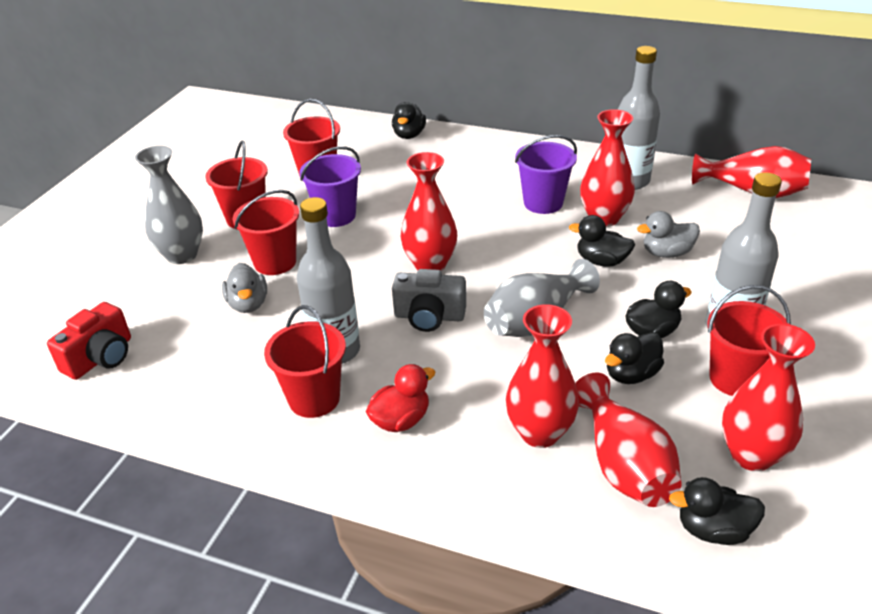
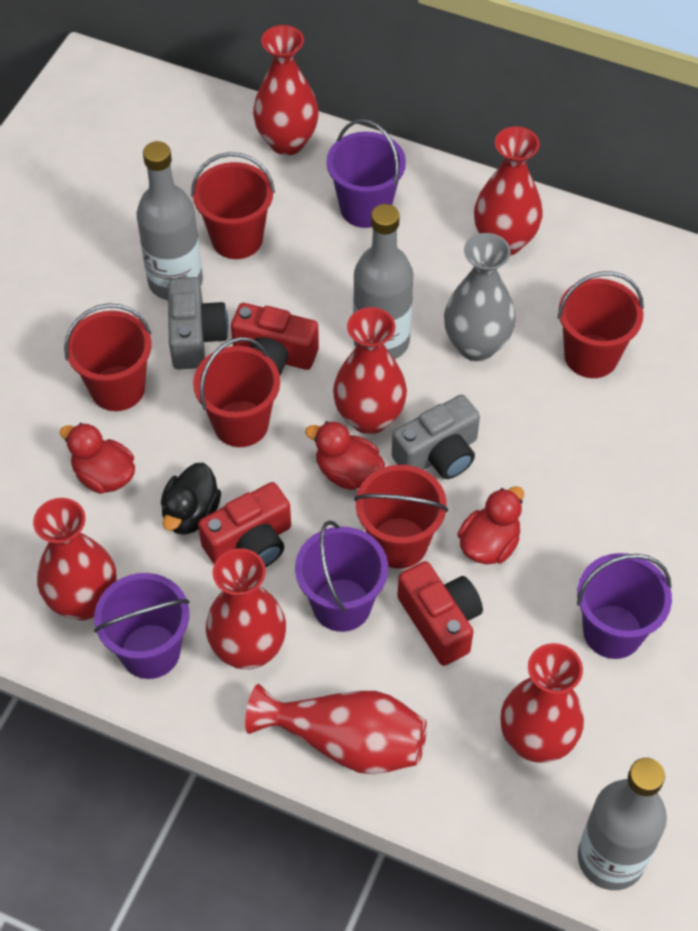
black duck: 5 -> 1
grey camera: 1 -> 2
grey duck: 2 -> 0
grey vase: 2 -> 1
purple bucket: 2 -> 4
red camera: 1 -> 3
red duck: 1 -> 3
red vase: 6 -> 7

